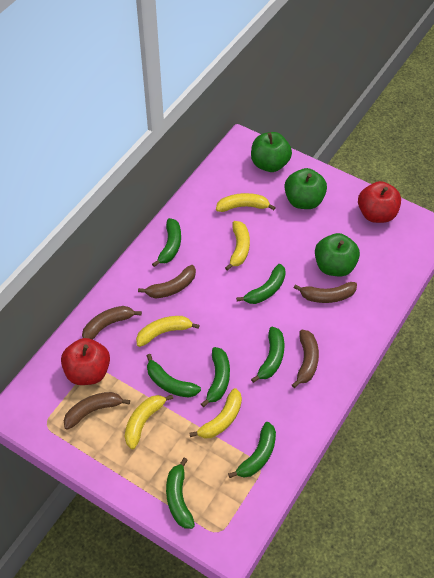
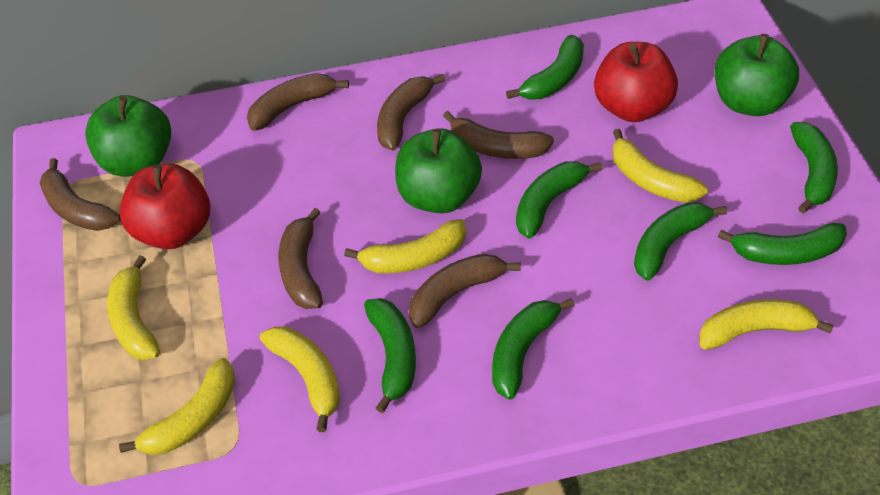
brown banana: 5 -> 6
yellow banana: 5 -> 6

